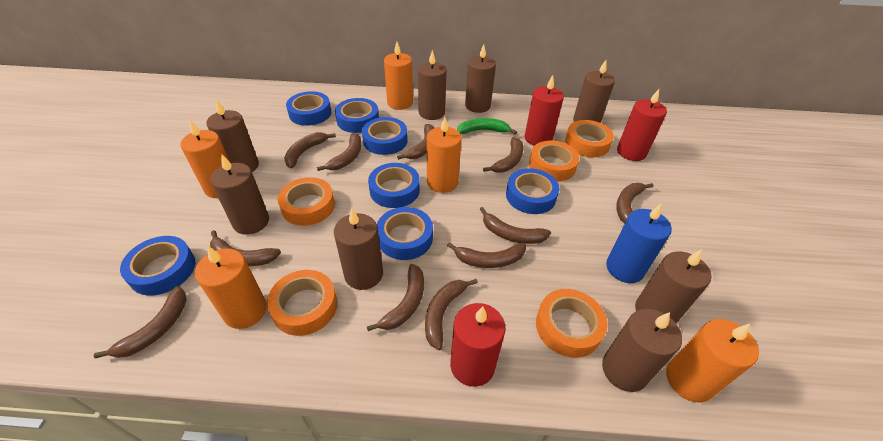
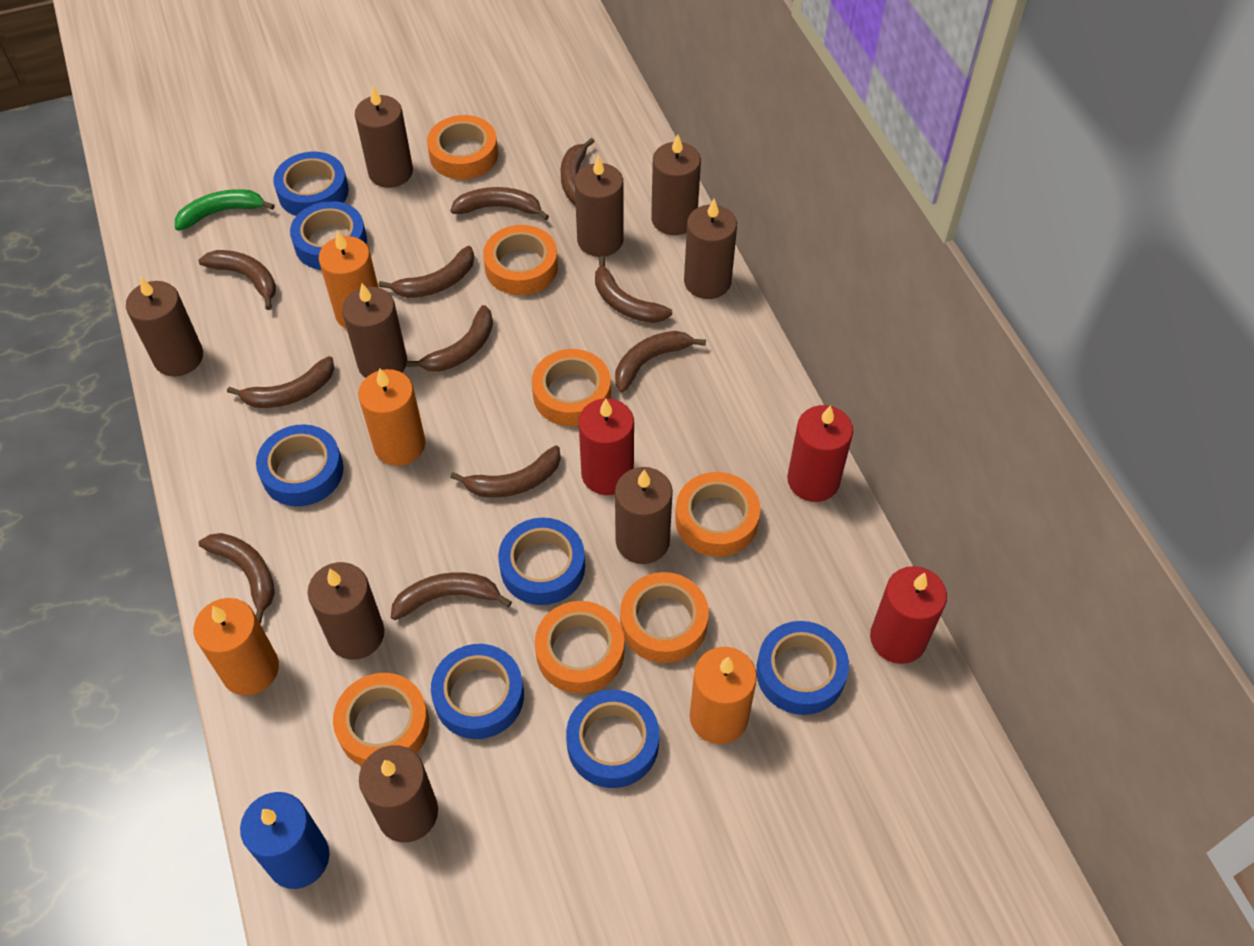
brown candle: 8 -> 9
orange candle: 5 -> 4
orange tape: 5 -> 7

